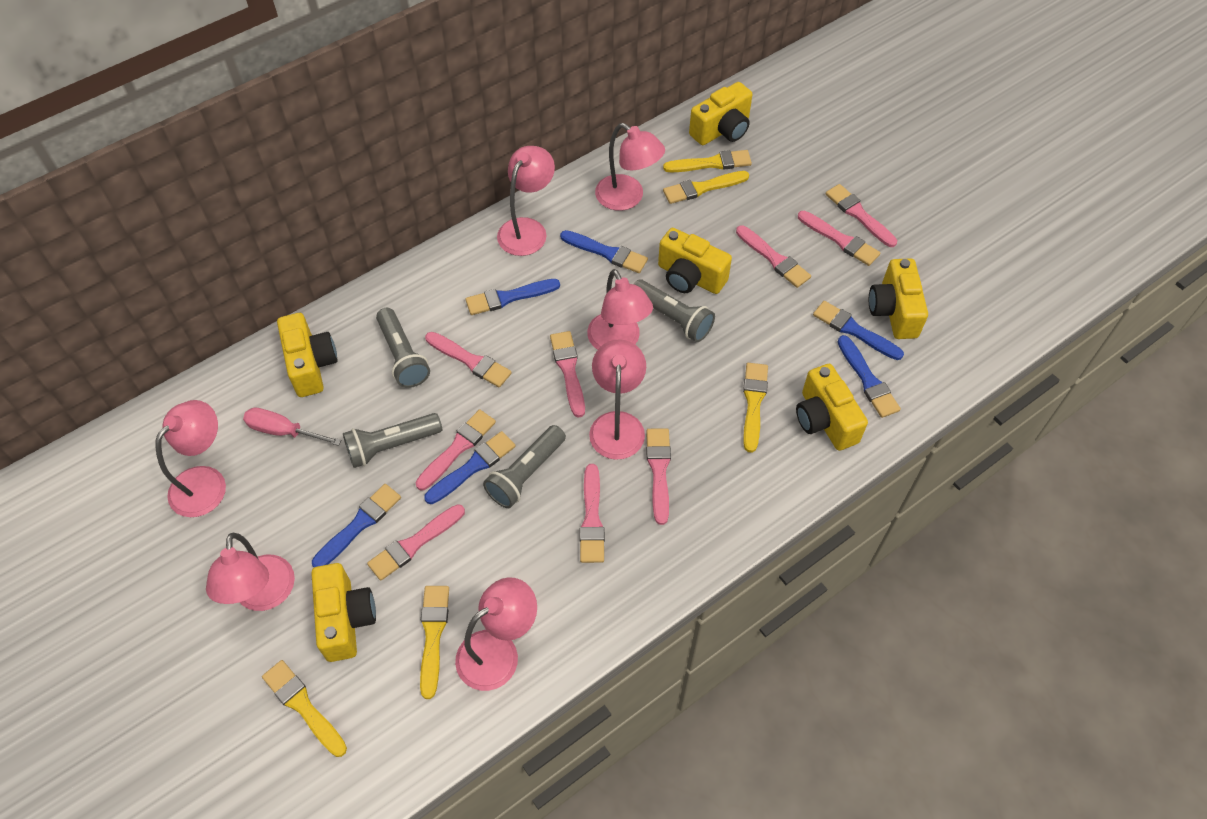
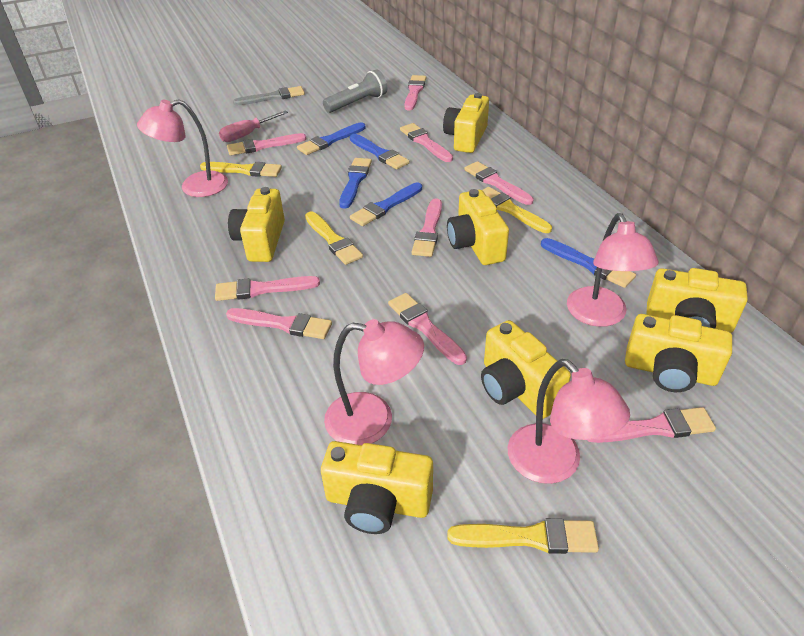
blue brush: 6 -> 5
grey brush: 0 -> 1
grey flashlight: 4 -> 1
pink lamp: 7 -> 4
yellow brush: 5 -> 4
yellow camera: 6 -> 7

